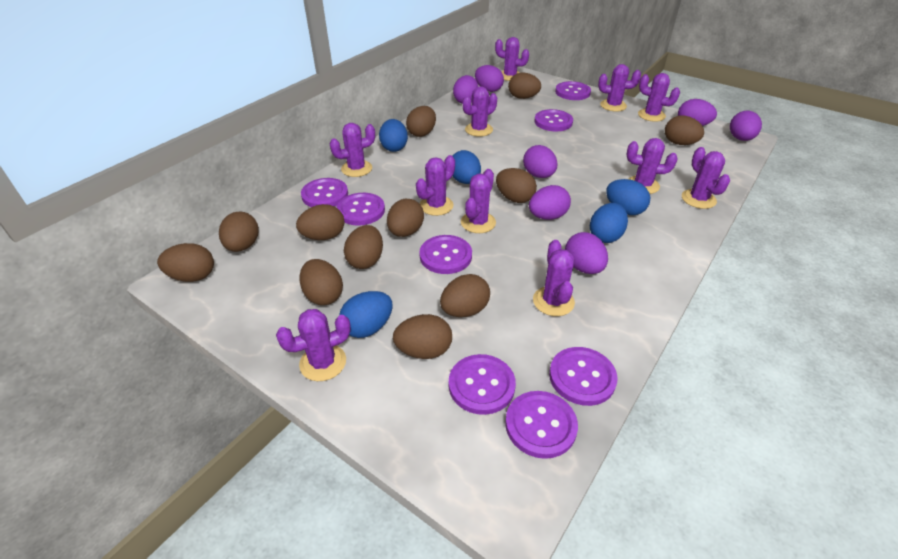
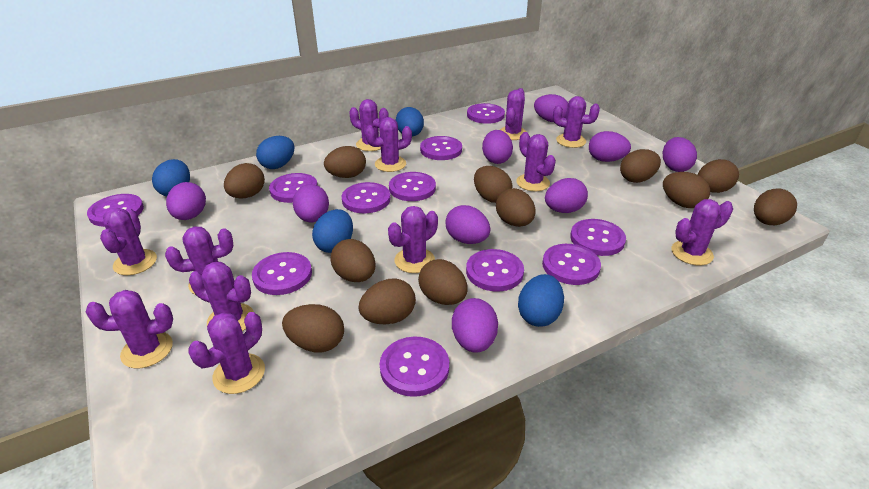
purple button: 8 -> 11
purple cactus: 11 -> 12
purple egg: 7 -> 9

